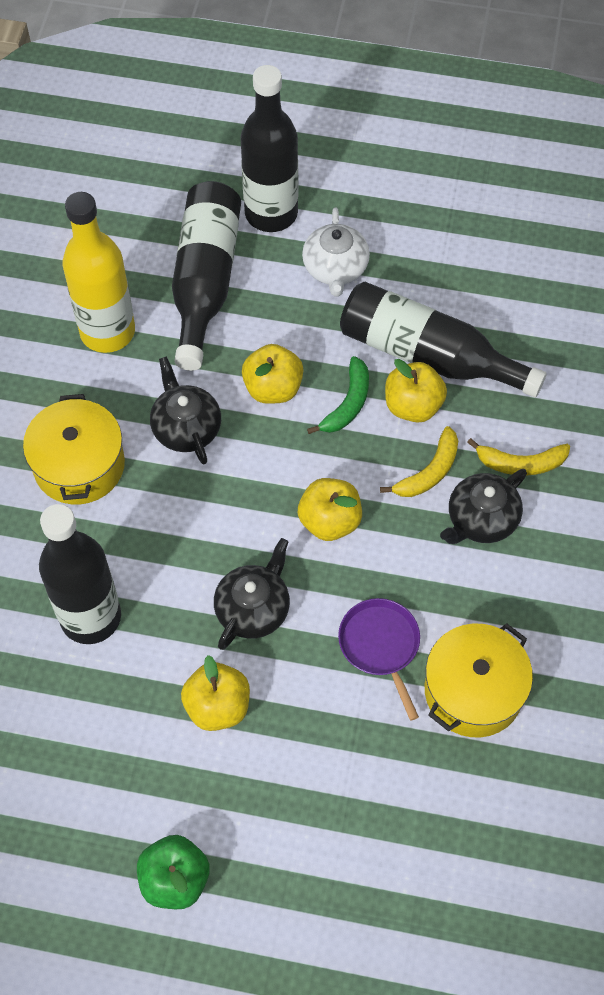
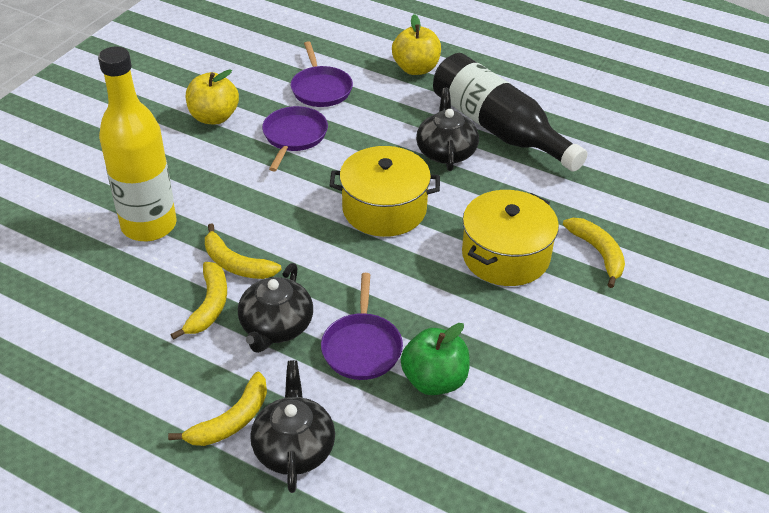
black bottle: 4 -> 1
green banana: 1 -> 0
purple pan: 1 -> 3
white teapot: 1 -> 0
yellow apple: 4 -> 2
yellow banana: 2 -> 4

